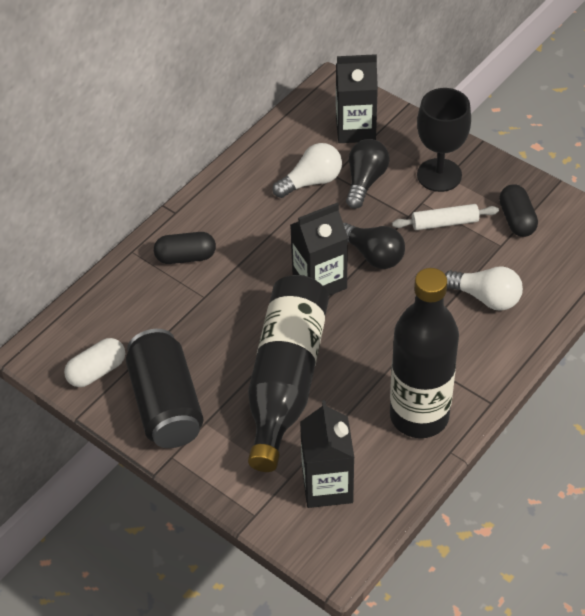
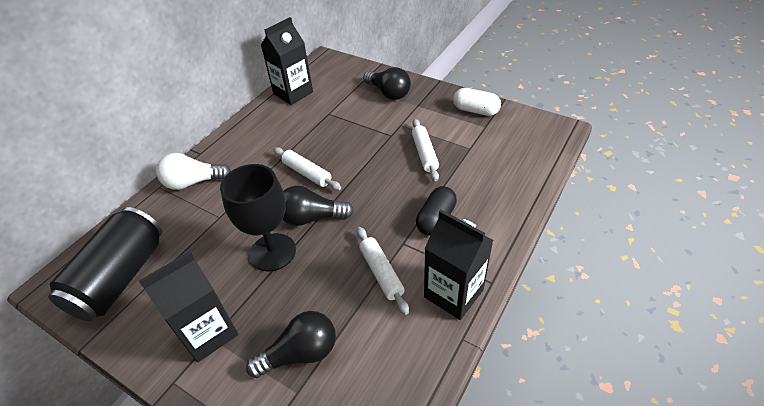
black bottle: 2 -> 0
black capsule: 2 -> 1
black light bulb: 2 -> 3
white light bulb: 2 -> 1
white rolling pin: 1 -> 3

